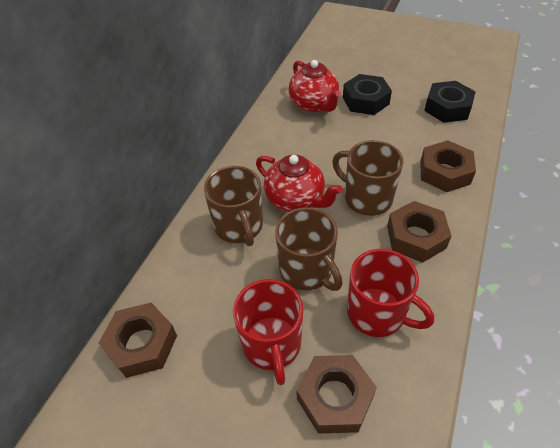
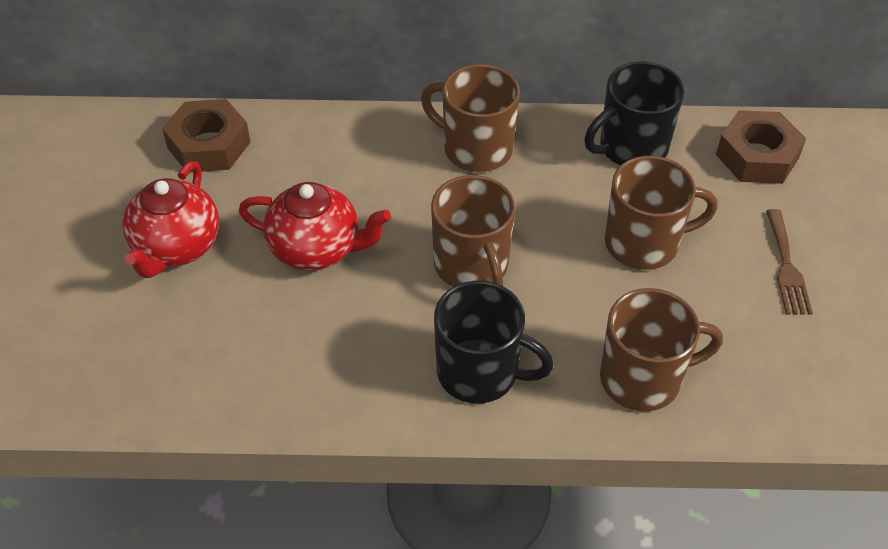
black mug: 0 -> 2
black nut: 2 -> 0
brown fork: 0 -> 1
brown mug: 3 -> 4
brown nut: 4 -> 2
red mug: 2 -> 0

